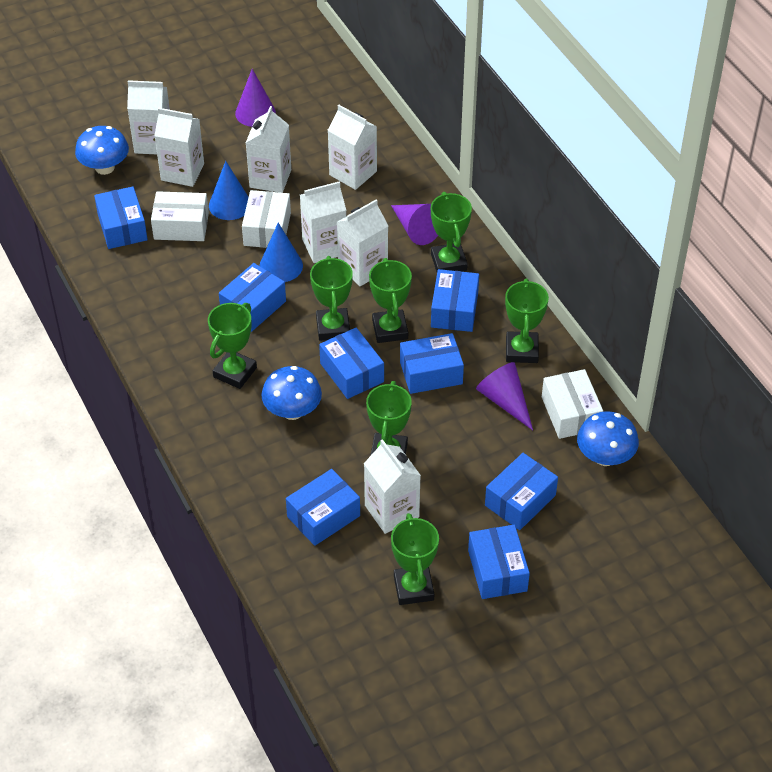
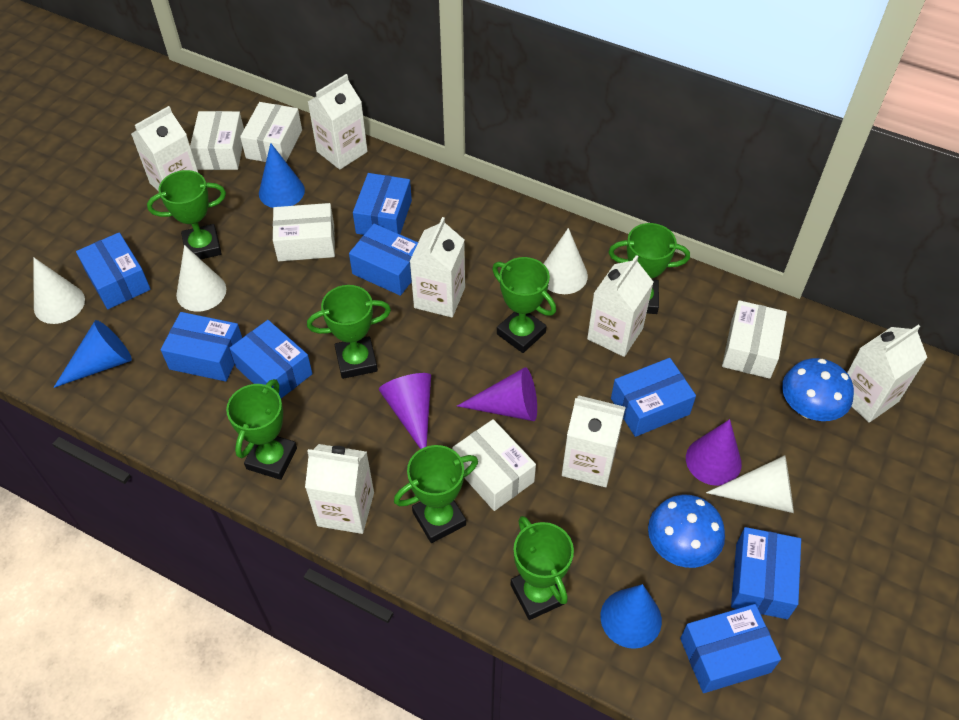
blue cone: 2 -> 3
blue mushroom: 3 -> 2
white box: 3 -> 5
white cone: 0 -> 4

